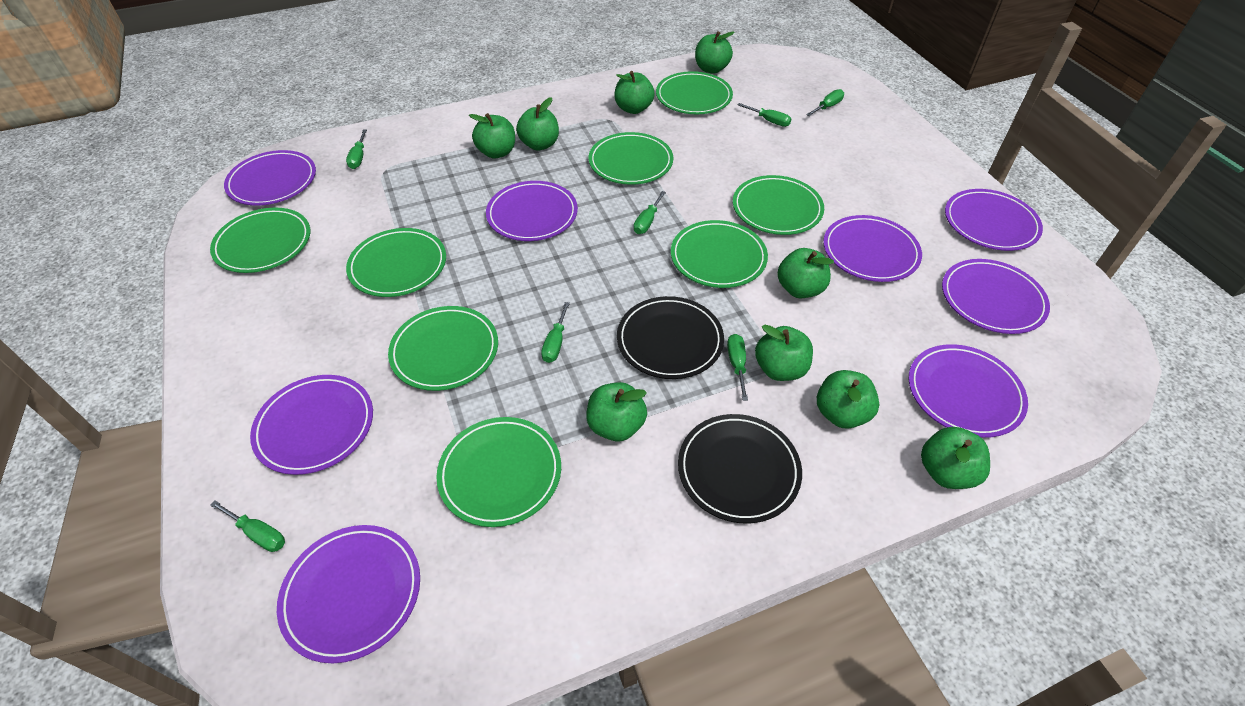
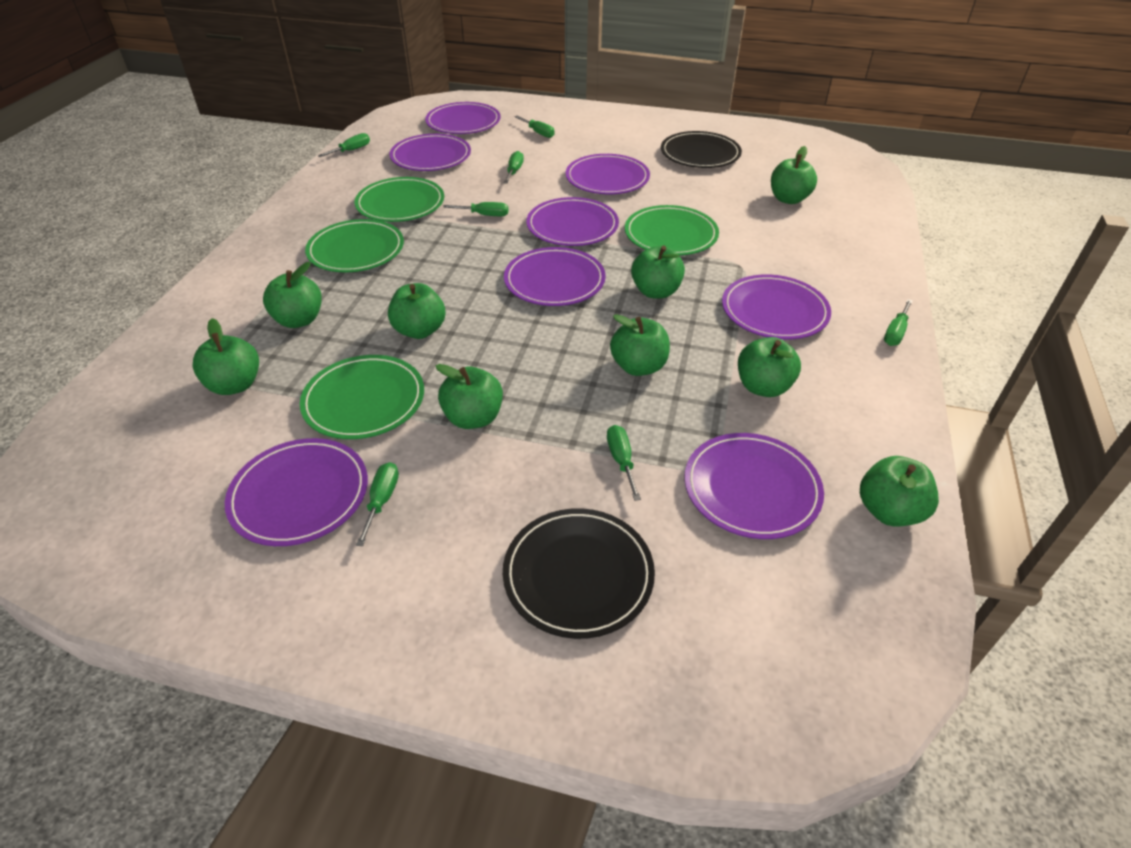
green plate: 8 -> 4

